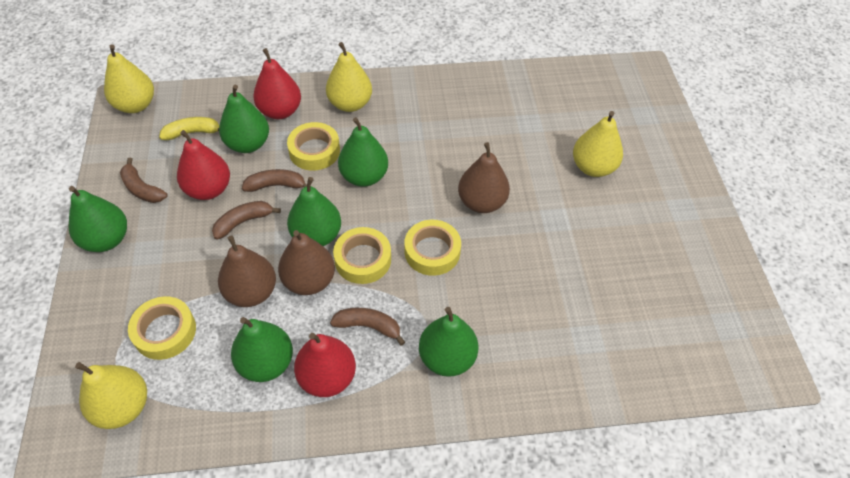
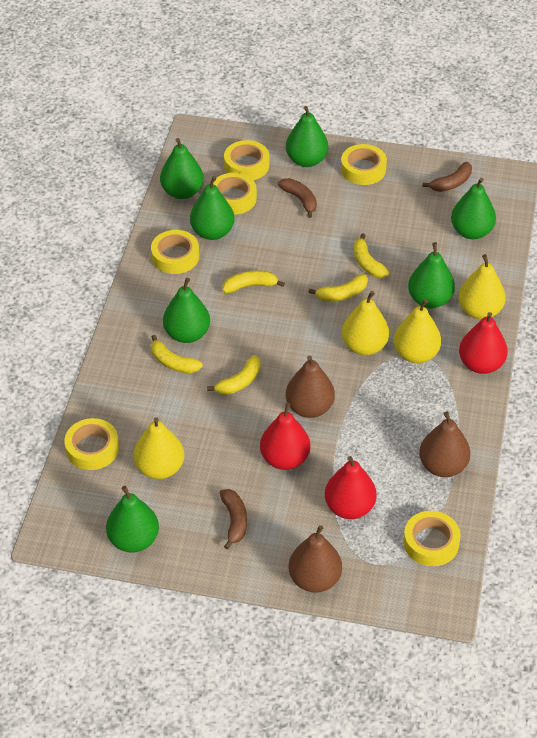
brown banana: 4 -> 3
green pear: 6 -> 7
yellow banana: 1 -> 5
yellow tape: 4 -> 6

